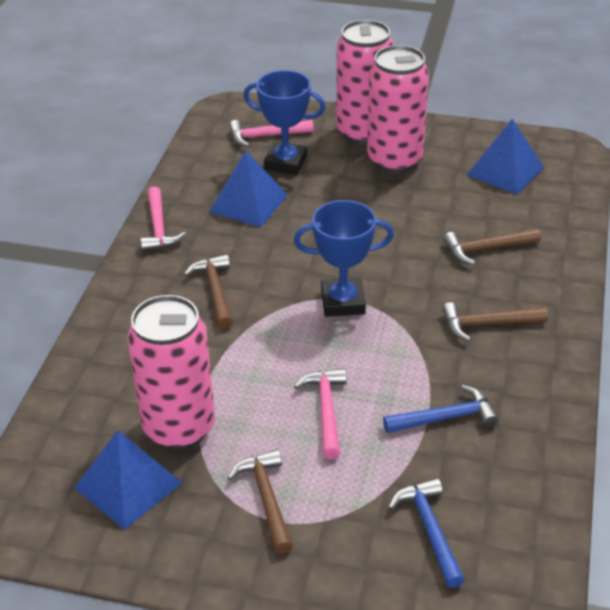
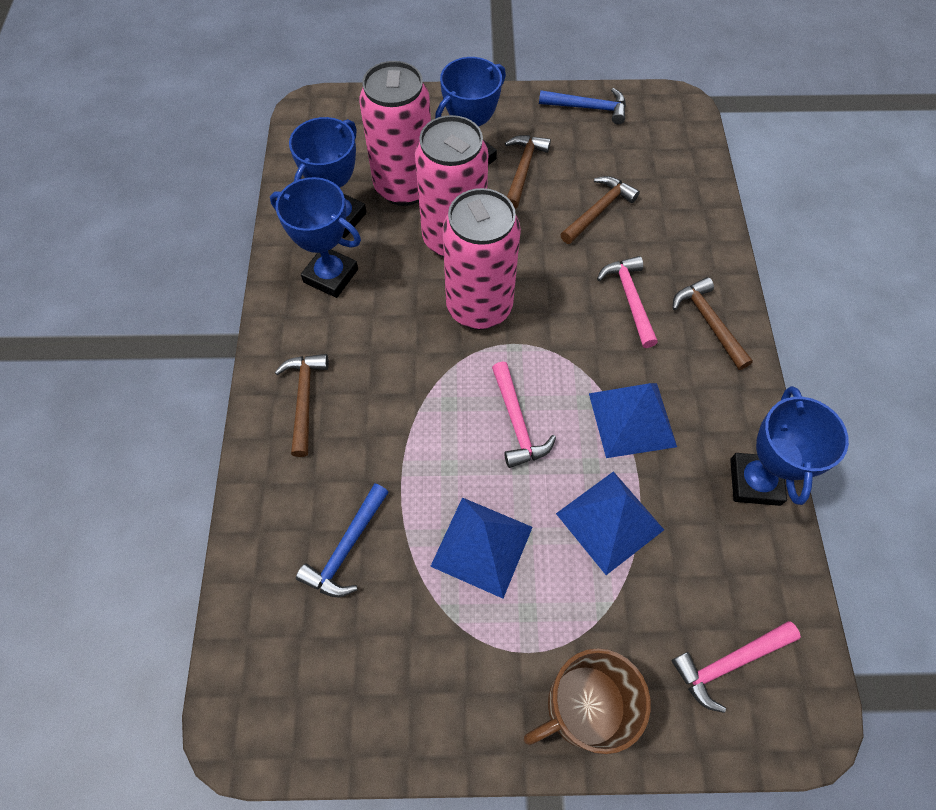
blue trophy: 2 -> 4
brown mug: 0 -> 1

